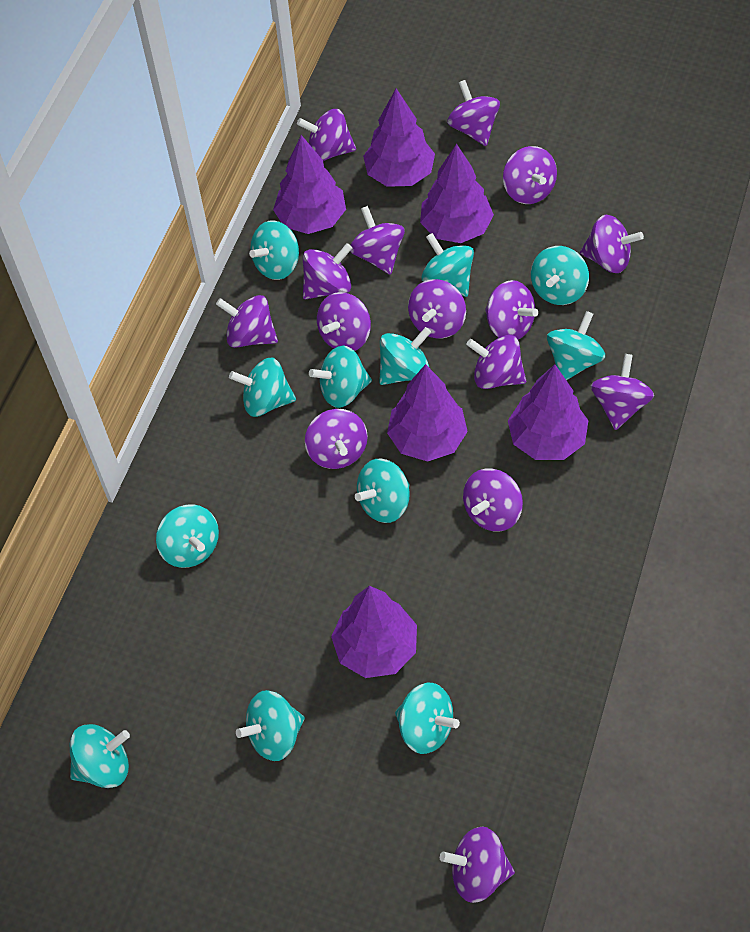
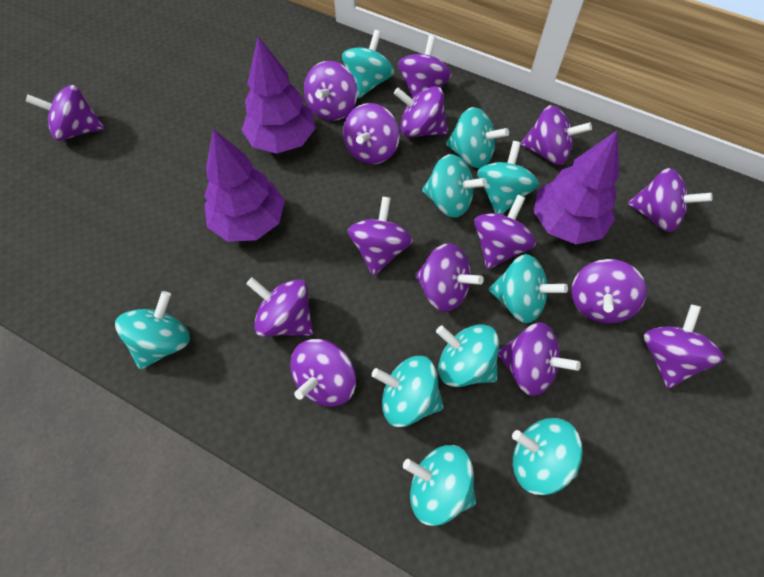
purple tree: 6 -> 3
turquoise spinning top: 12 -> 10

